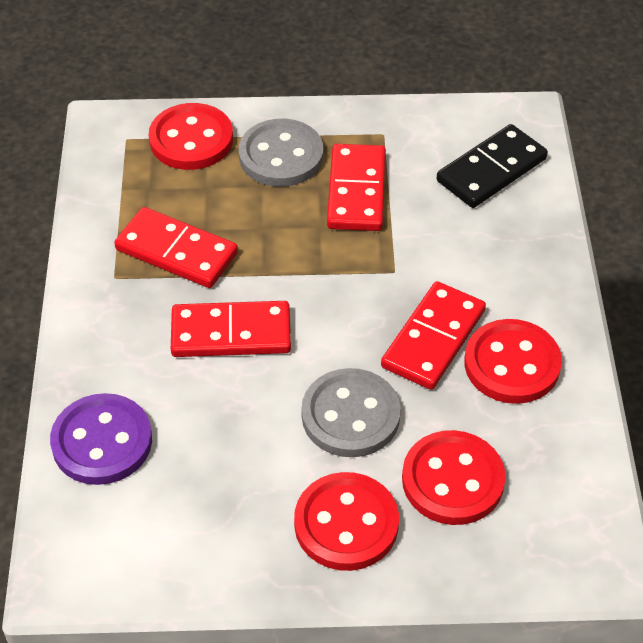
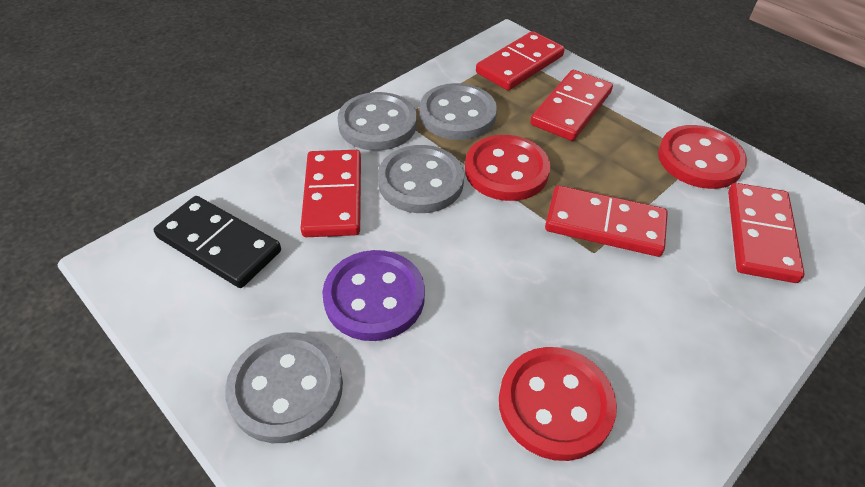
grey button: 2 -> 4
red button: 4 -> 3
red domino: 4 -> 5

